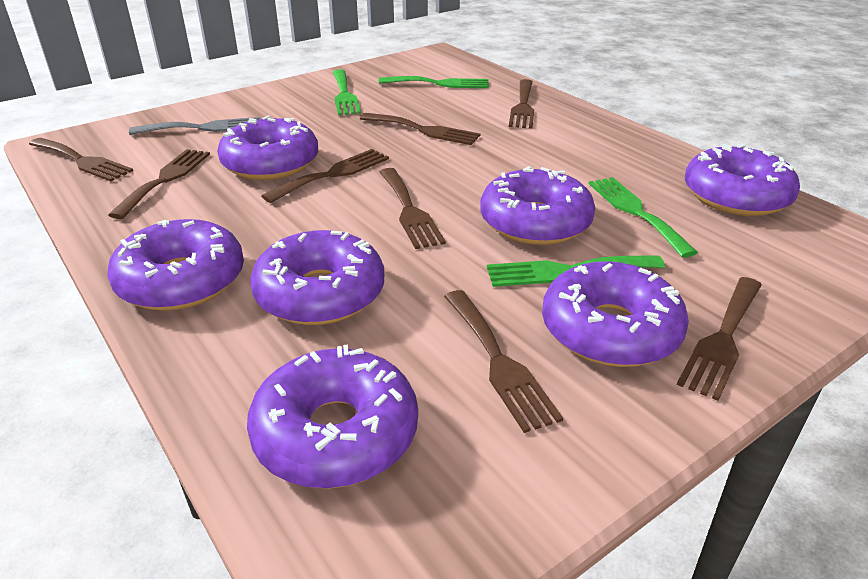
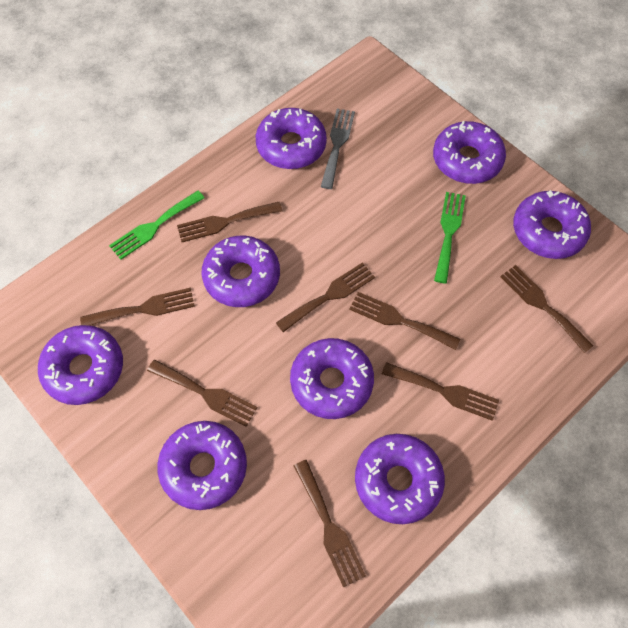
green fork: 4 -> 2
purple donut: 7 -> 8

